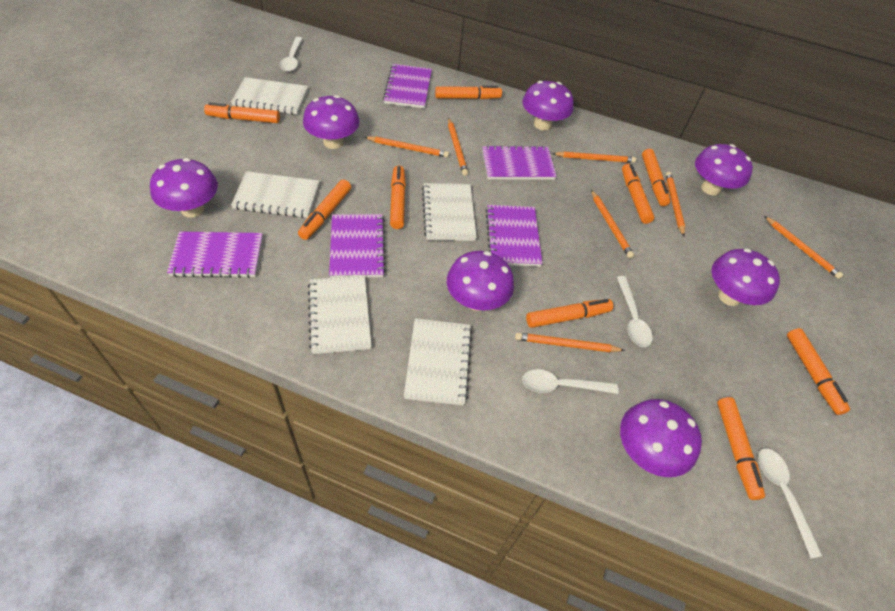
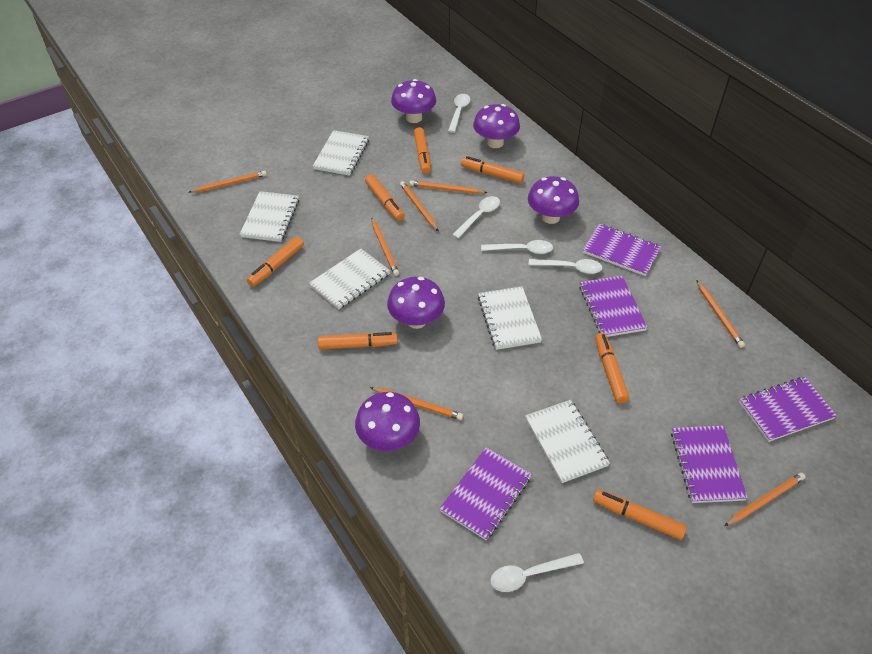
orange marker: 9 -> 7
purple mushroom: 7 -> 5
white spoon: 4 -> 5

